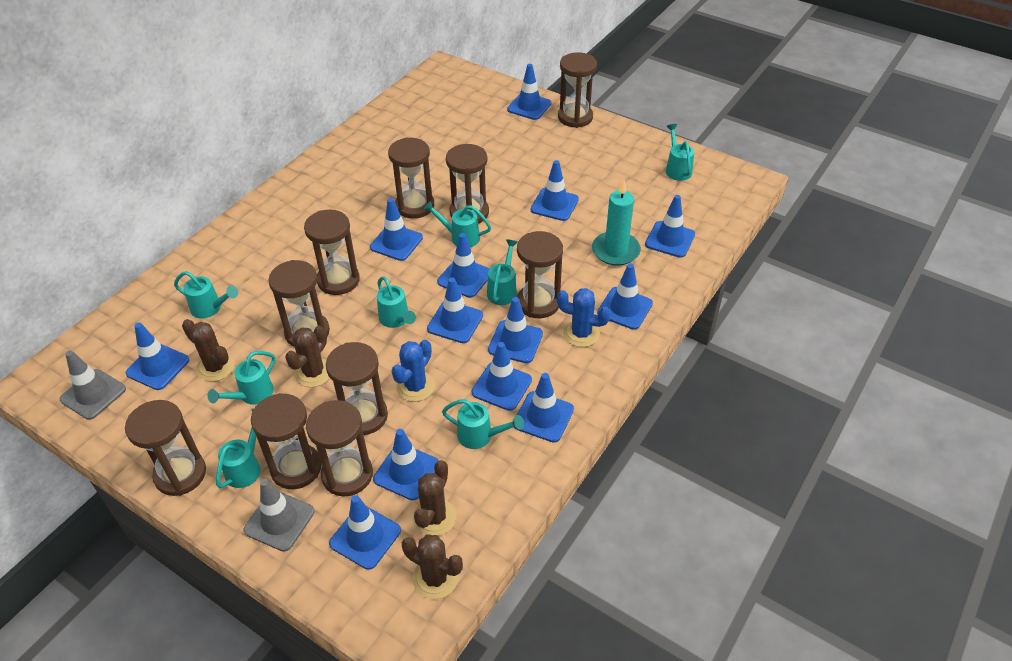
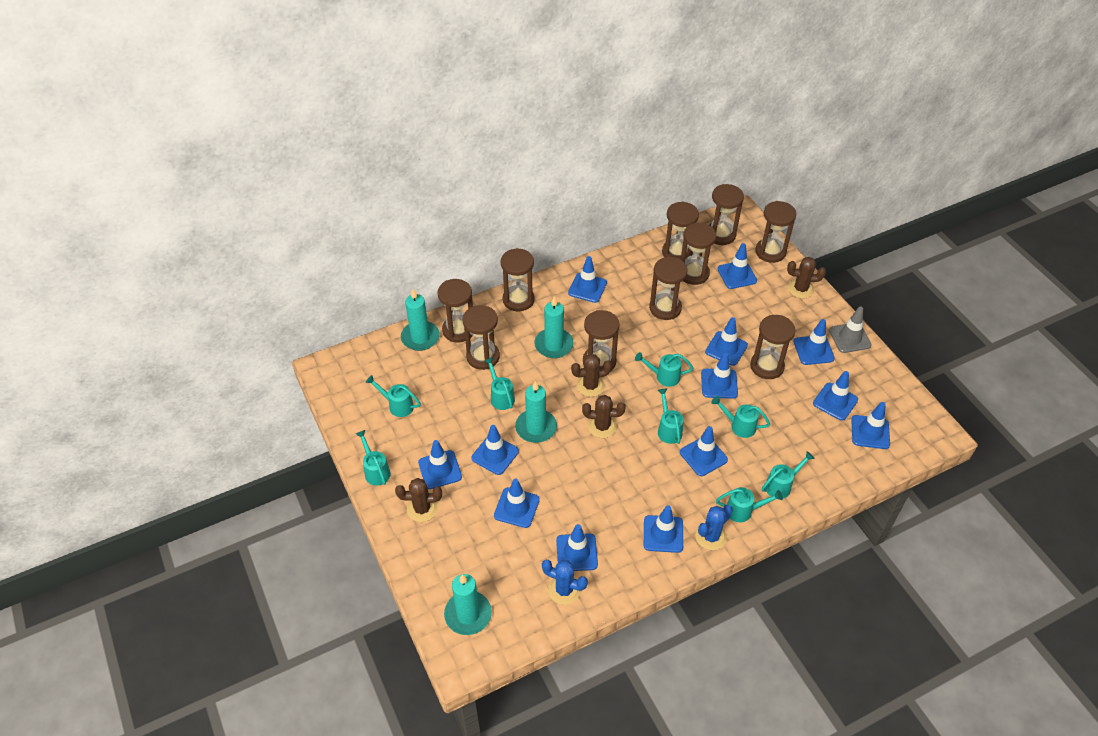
grey traffic cone: 2 -> 1
turquoise candle: 1 -> 4

